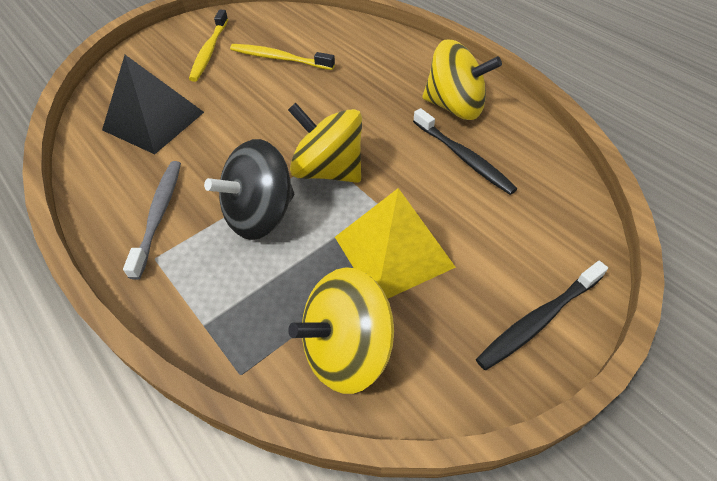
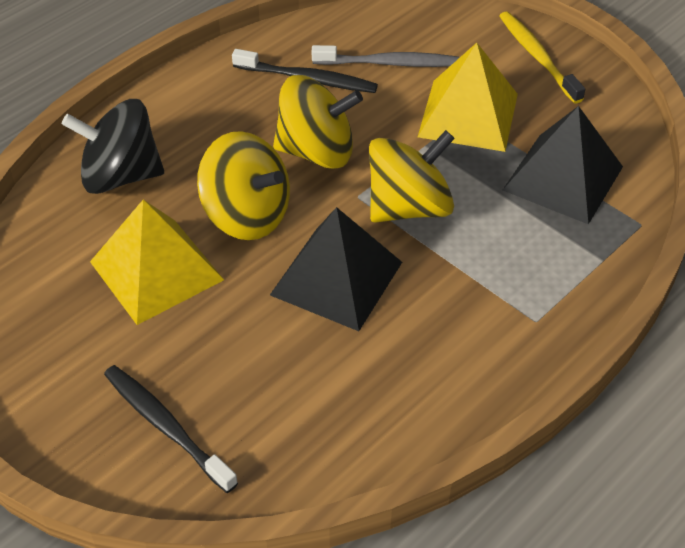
black pyramid: 1 -> 2
yellow pyramid: 1 -> 2
yellow toothbrush: 2 -> 1

